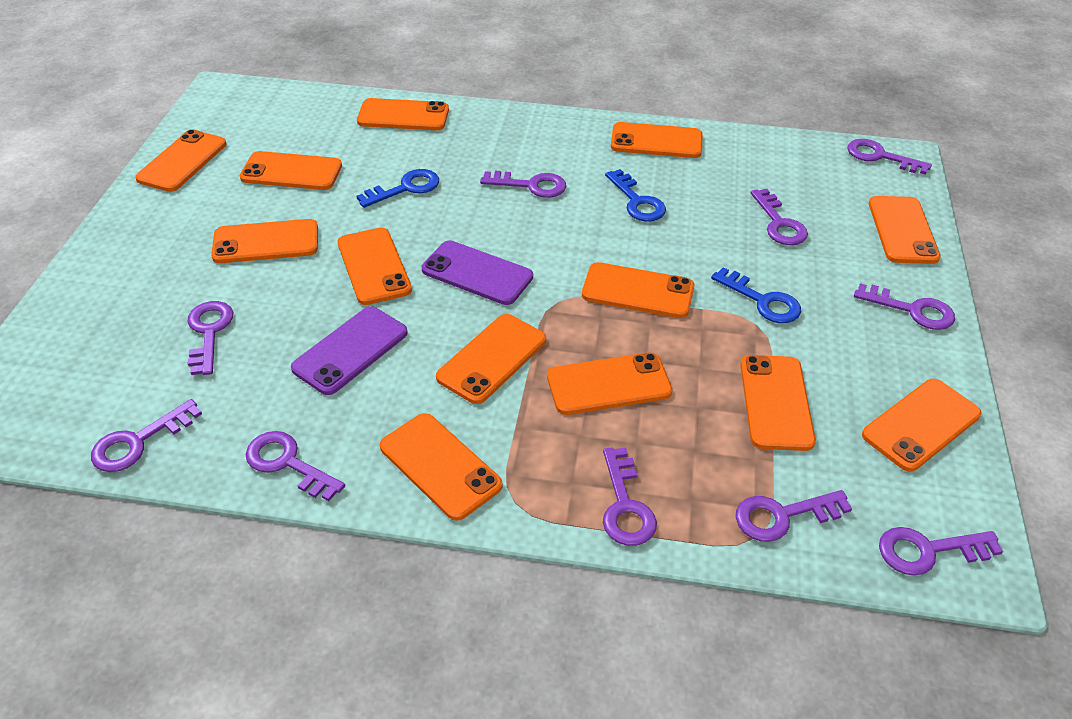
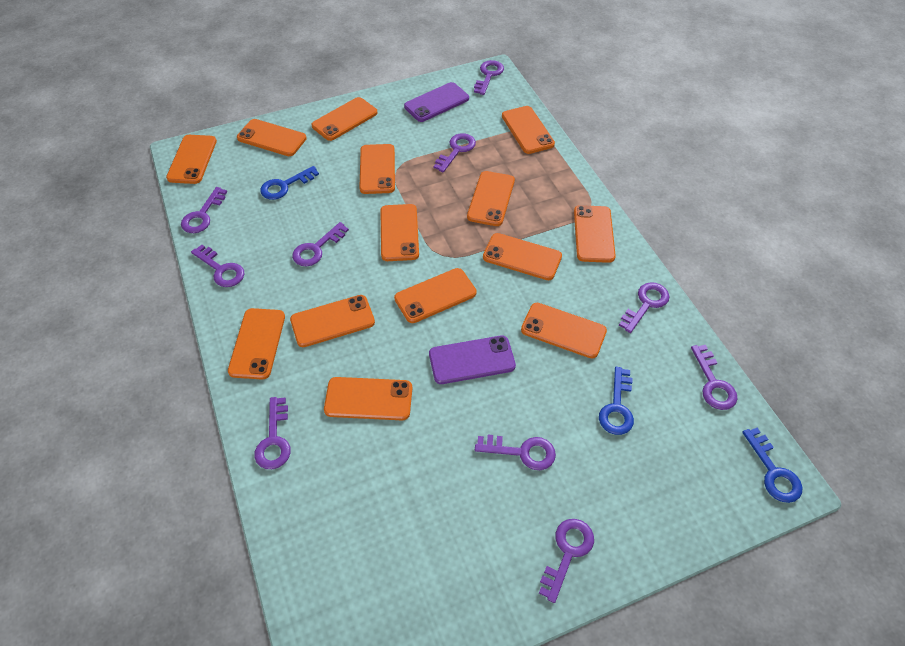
orange phone: 13 -> 14

